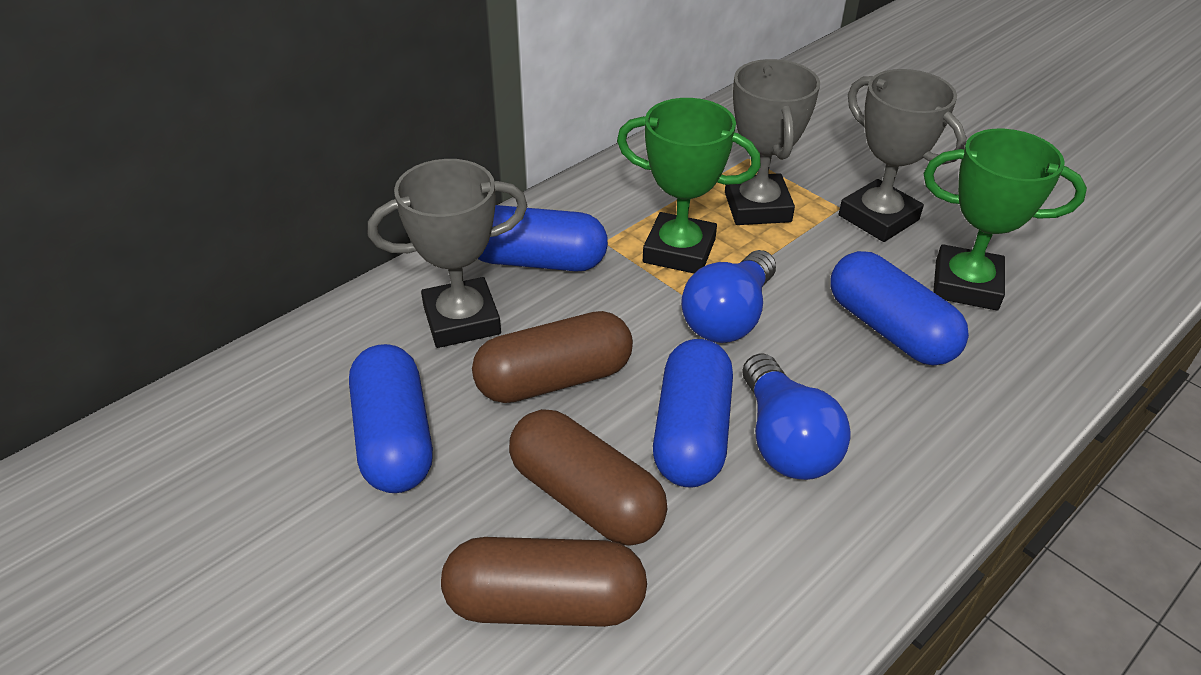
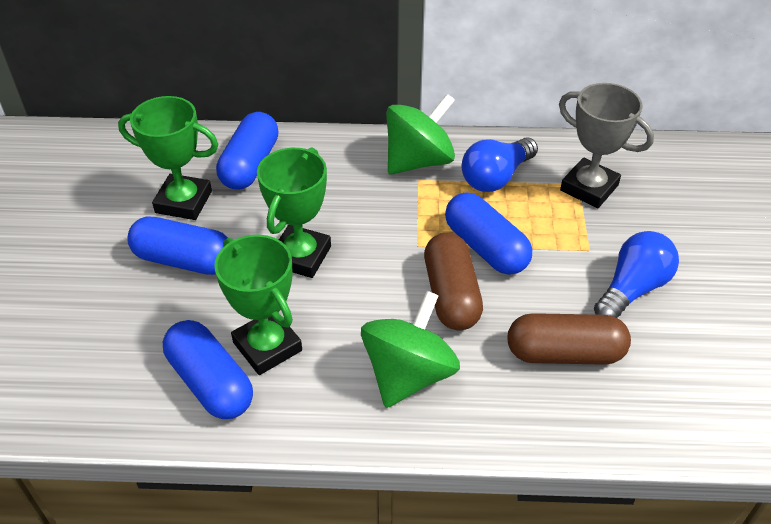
brown capsule: 3 -> 2
green spinning top: 0 -> 2
green trophy: 2 -> 3
grey trophy: 3 -> 1

